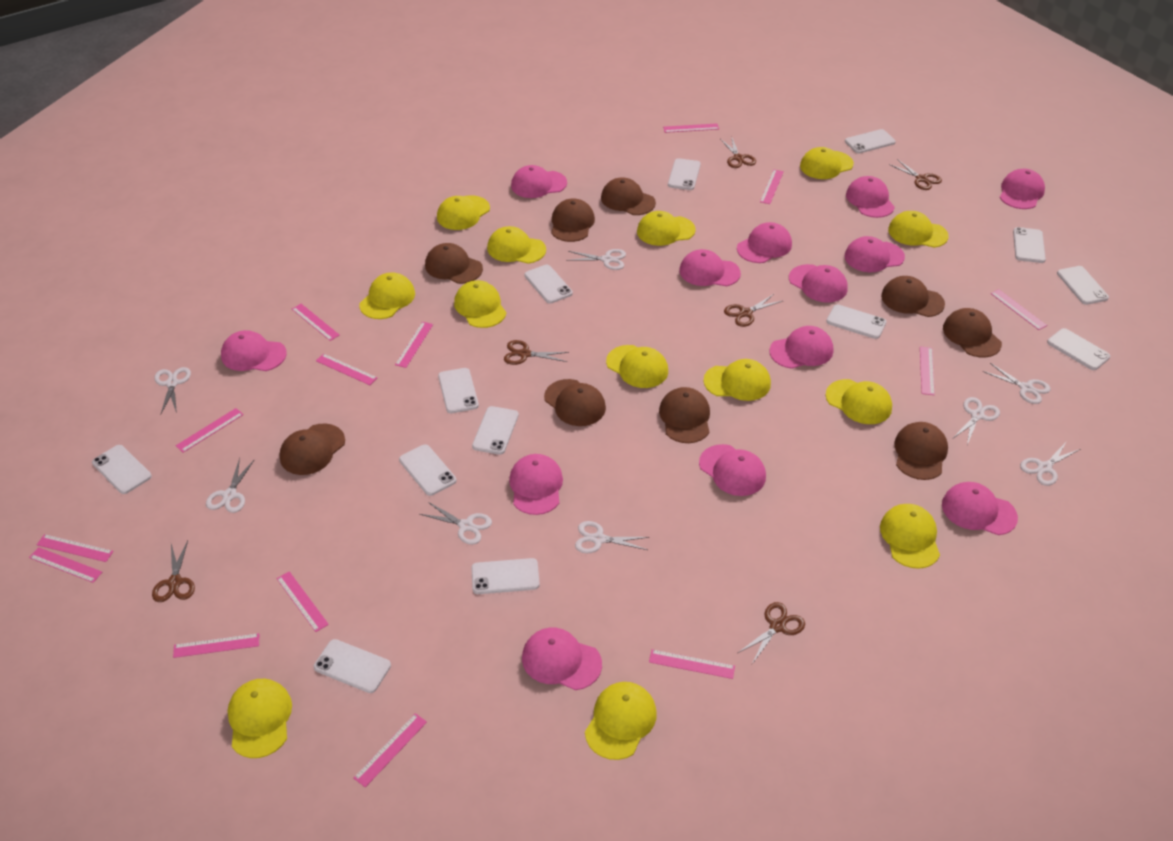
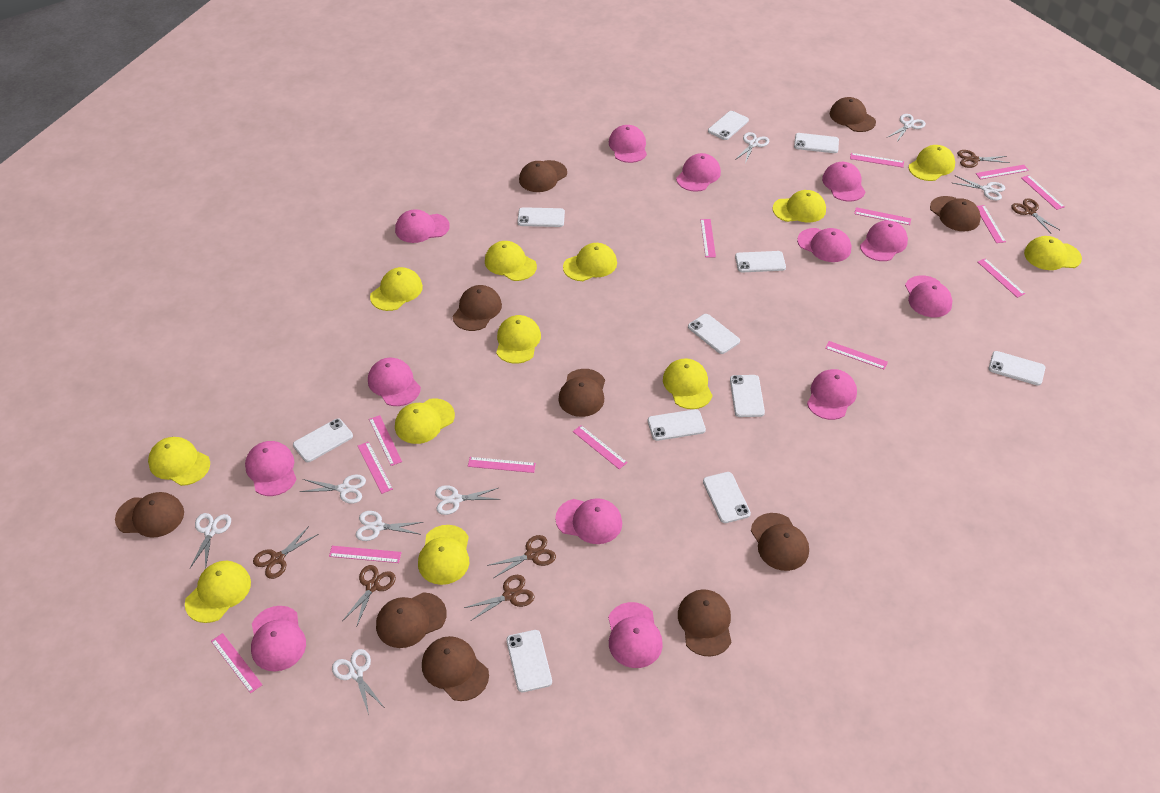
brown cap: 9 -> 10
white phone: 13 -> 11
yellow cap: 13 -> 12

